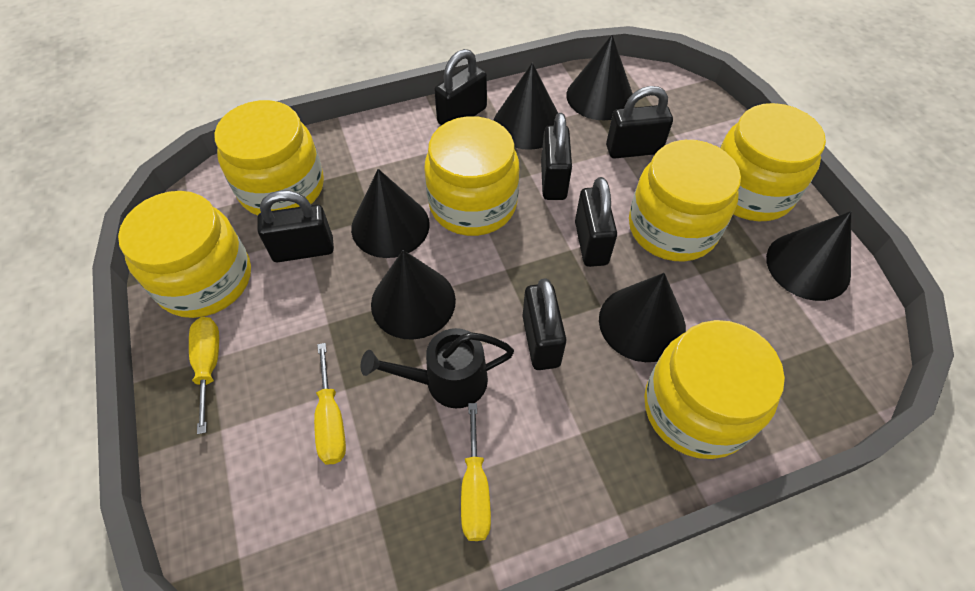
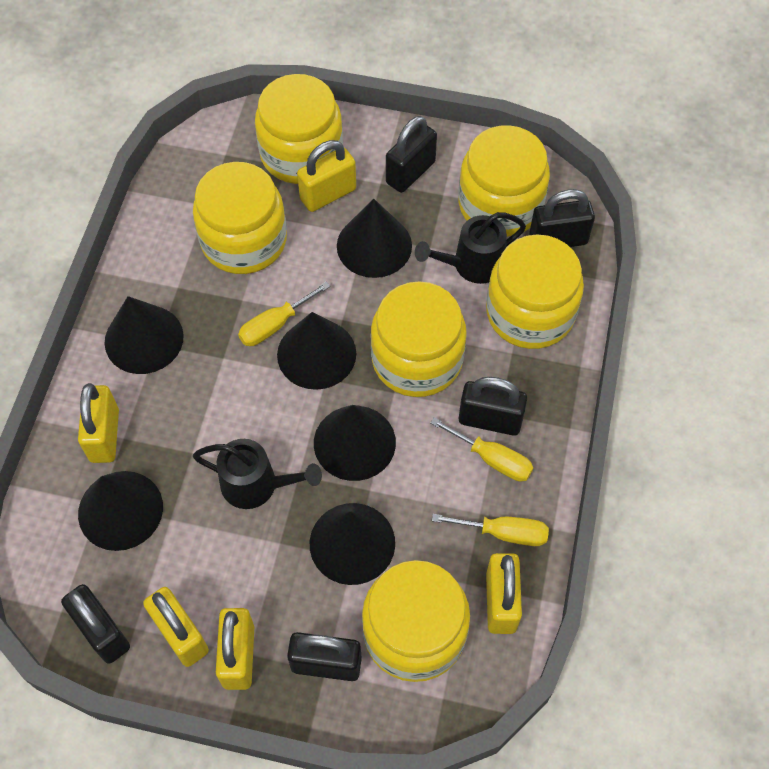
black padlock: 6 -> 5
black watering can: 1 -> 2
yellow padlock: 0 -> 5

